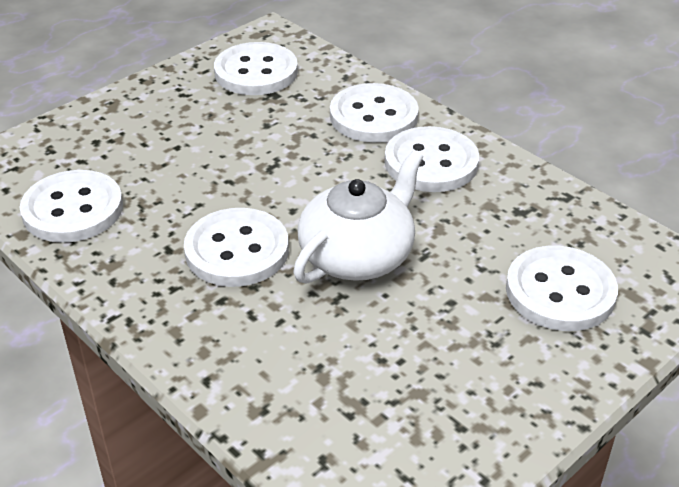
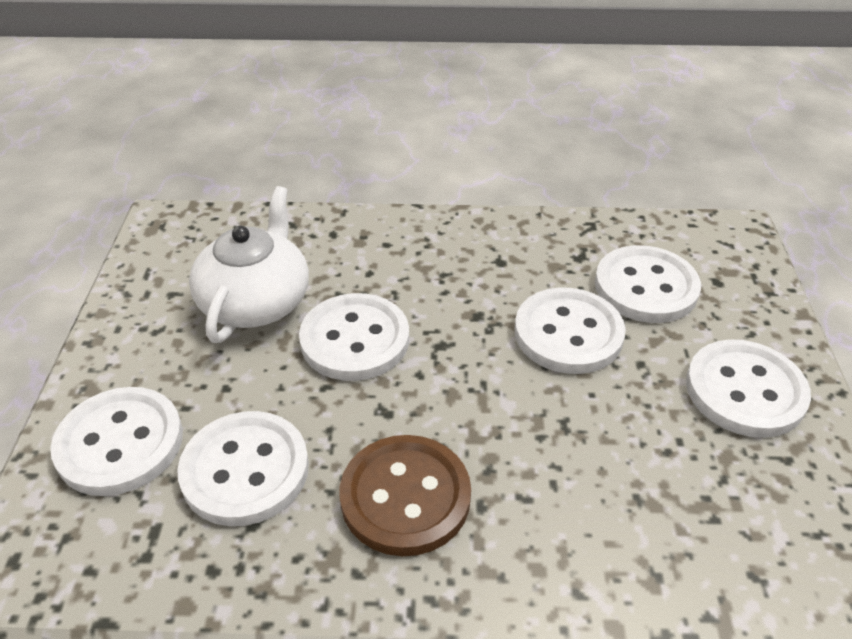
brown button: 0 -> 1

